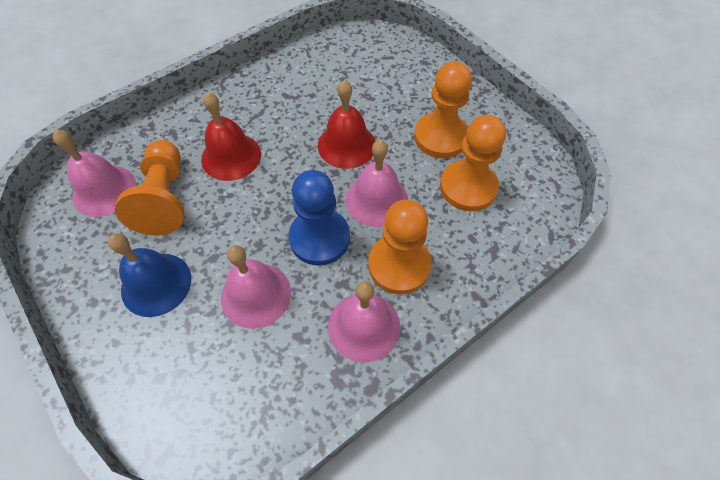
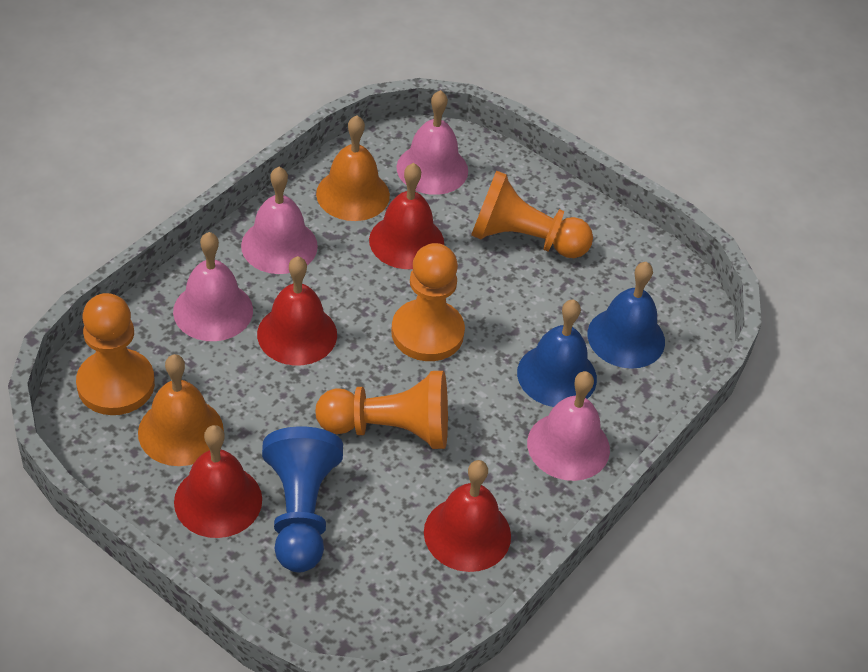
blue bell: 1 -> 2
orange bell: 0 -> 2
red bell: 2 -> 4

